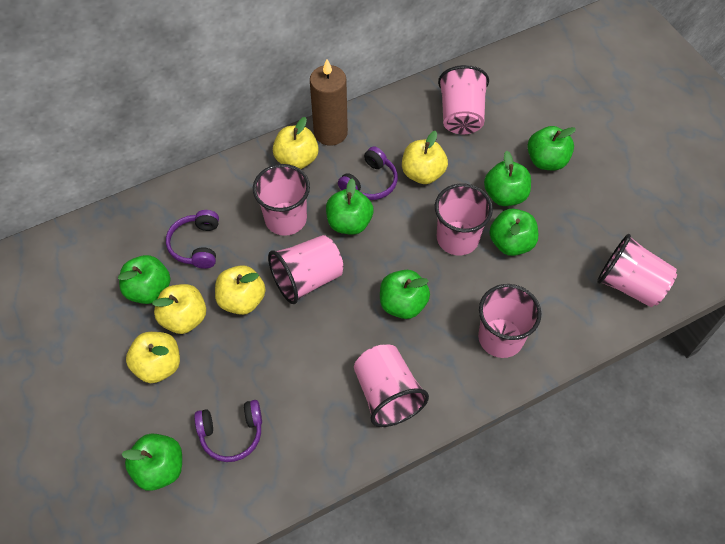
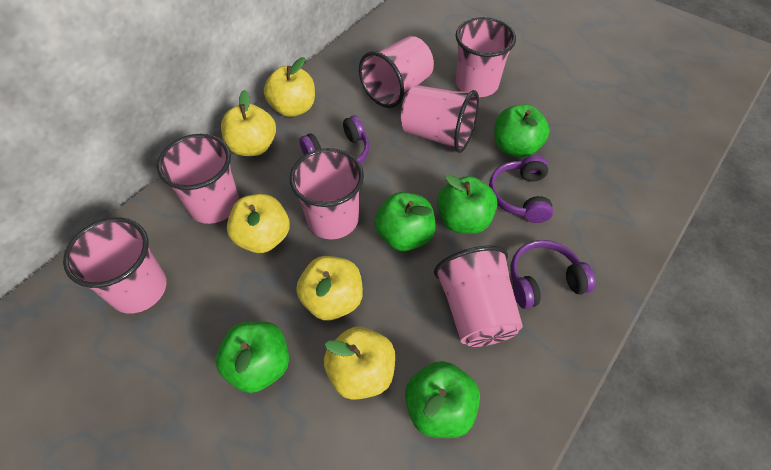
brown candle: 1 -> 0
green apple: 7 -> 5

